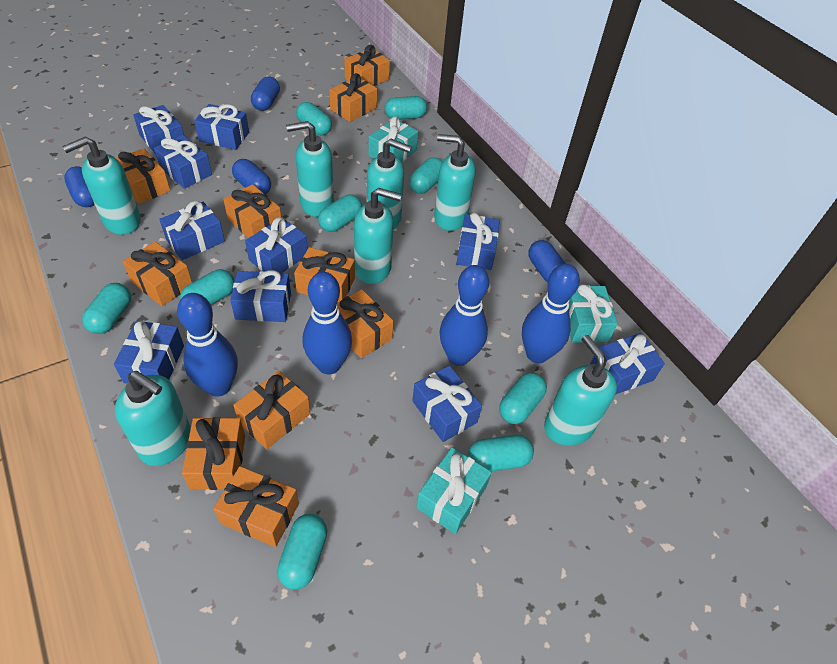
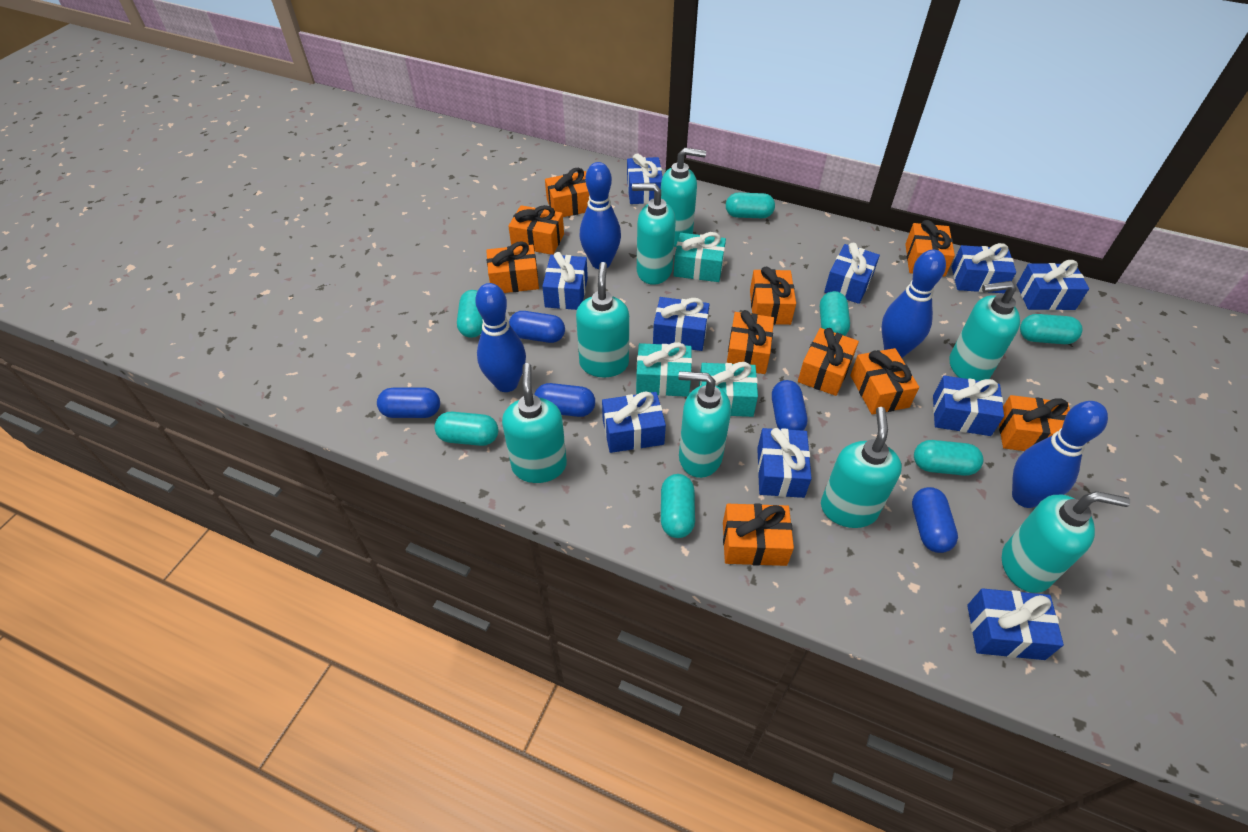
blue capsule: 4 -> 5
turquoise capsule: 9 -> 7
turquoise soap dispenser: 7 -> 8

